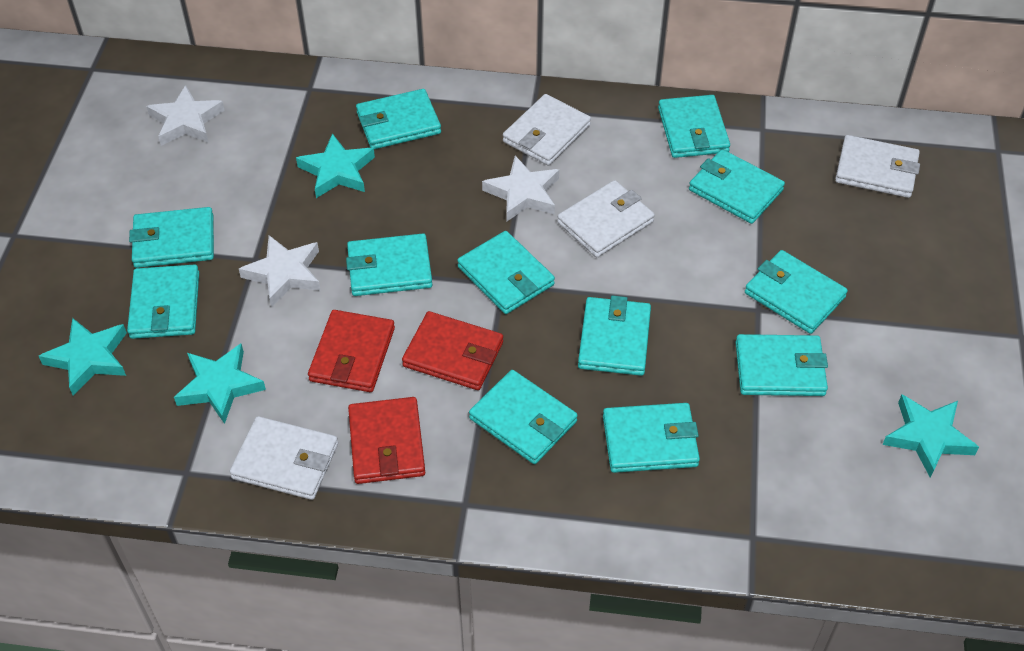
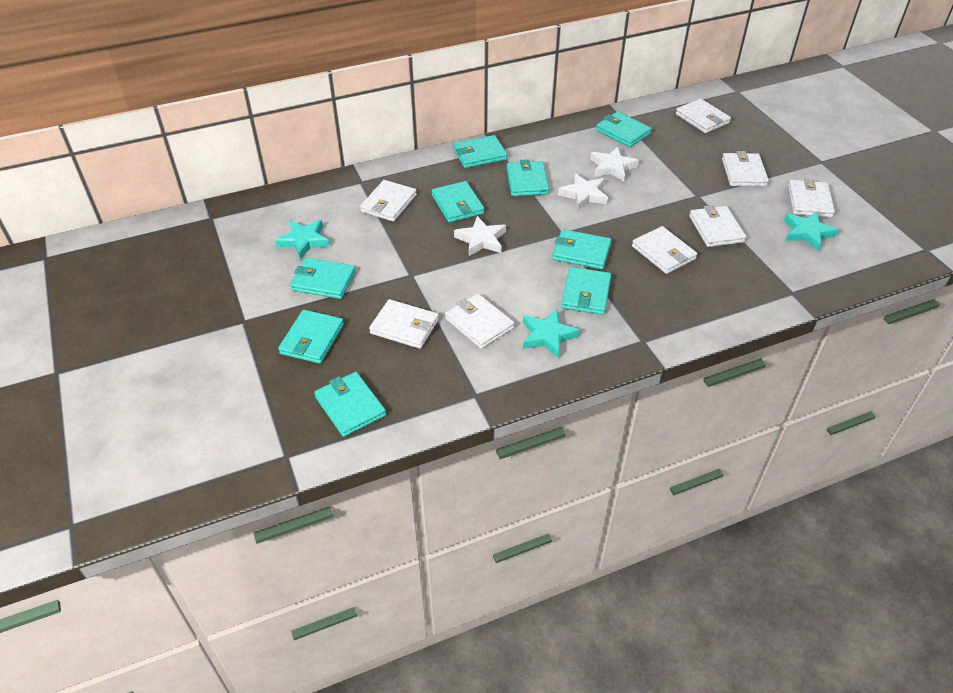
red wallet: 3 -> 0
turquoise star: 4 -> 3
turquoise wallet: 12 -> 9
white wallet: 4 -> 8

